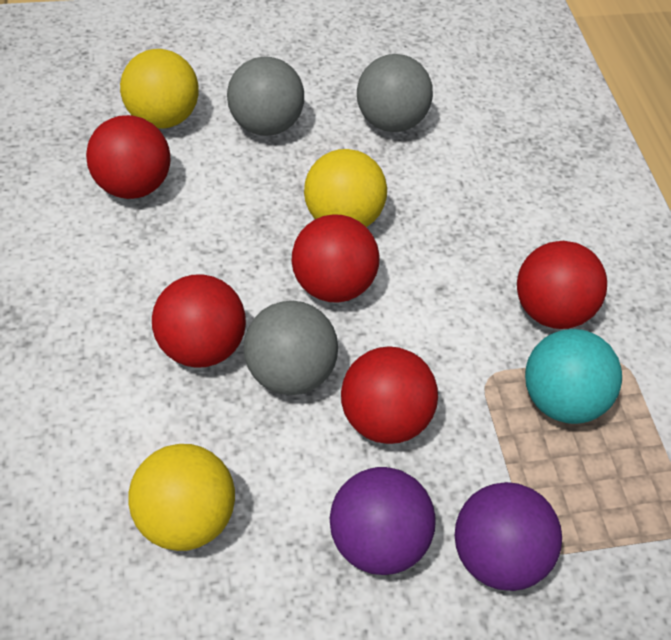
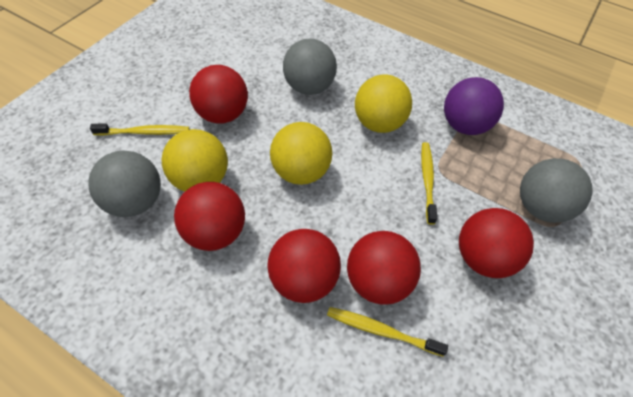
purple ball: 2 -> 1
turquoise ball: 1 -> 0
yellow toothbrush: 0 -> 3

